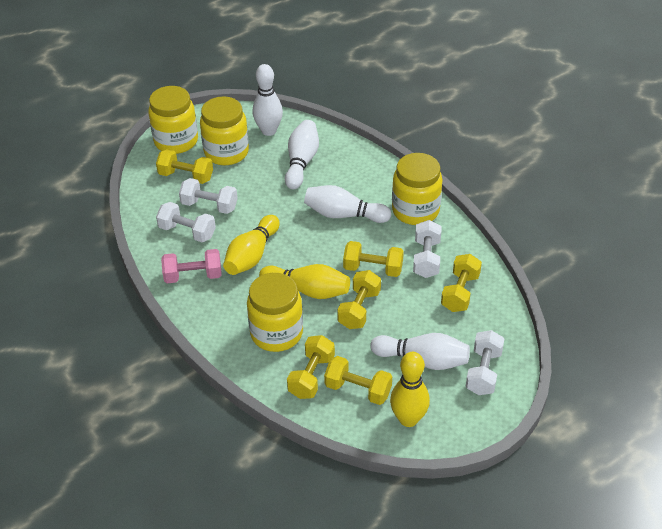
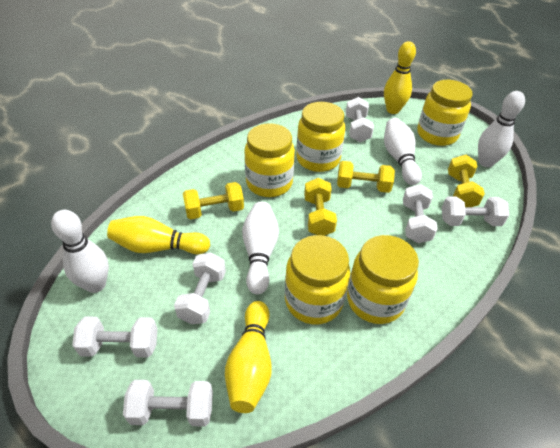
pink dumbbell: 1 -> 0
white dumbbell: 4 -> 6
yellow dumbbell: 6 -> 4
yellow jar: 4 -> 5

